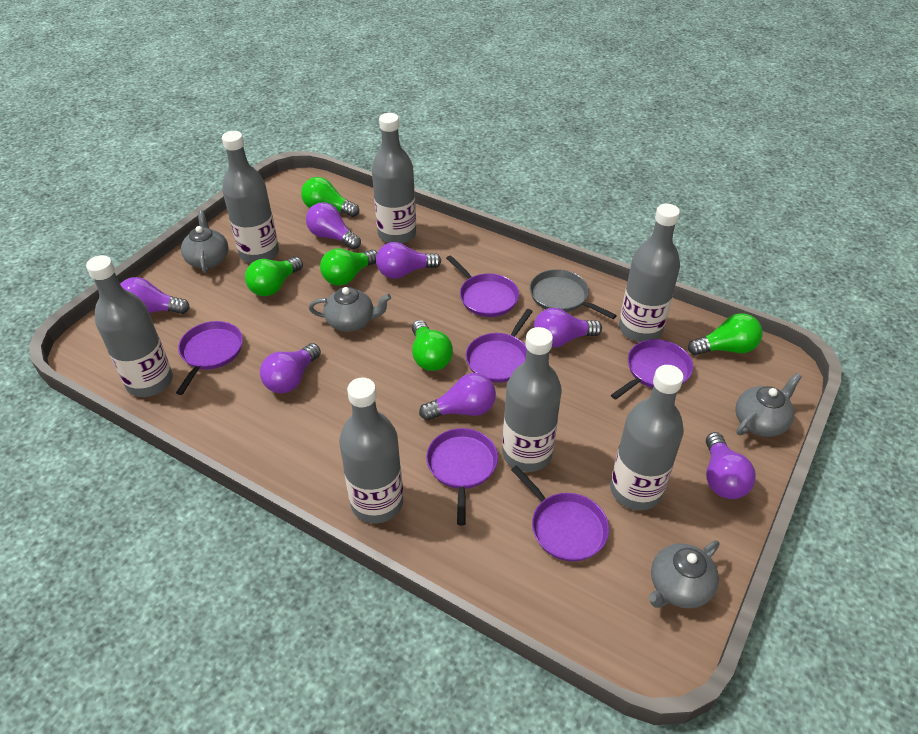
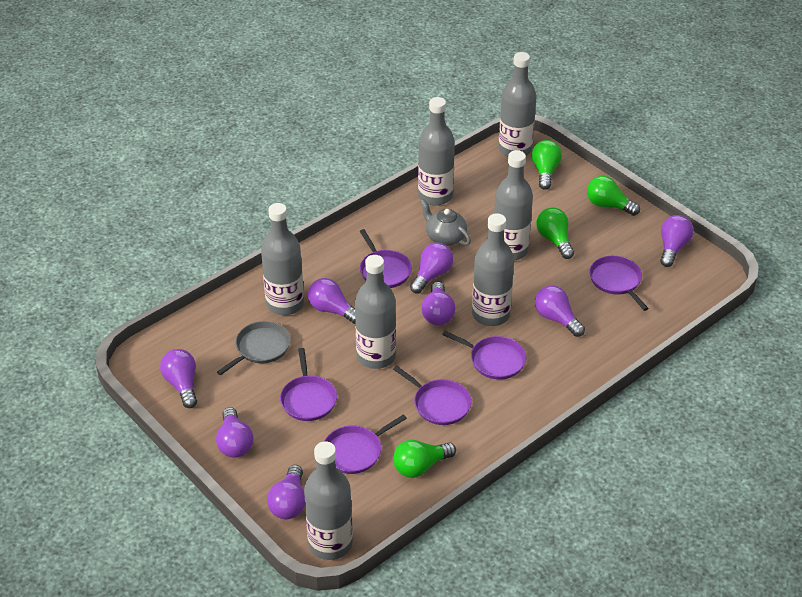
green light bulb: 5 -> 4
grey teapot: 4 -> 1
purple light bulb: 7 -> 8

